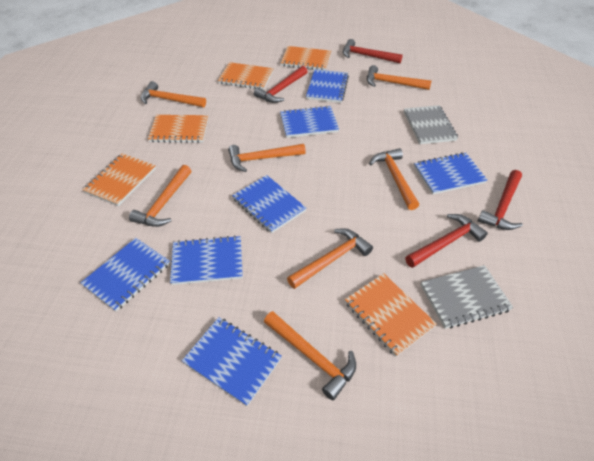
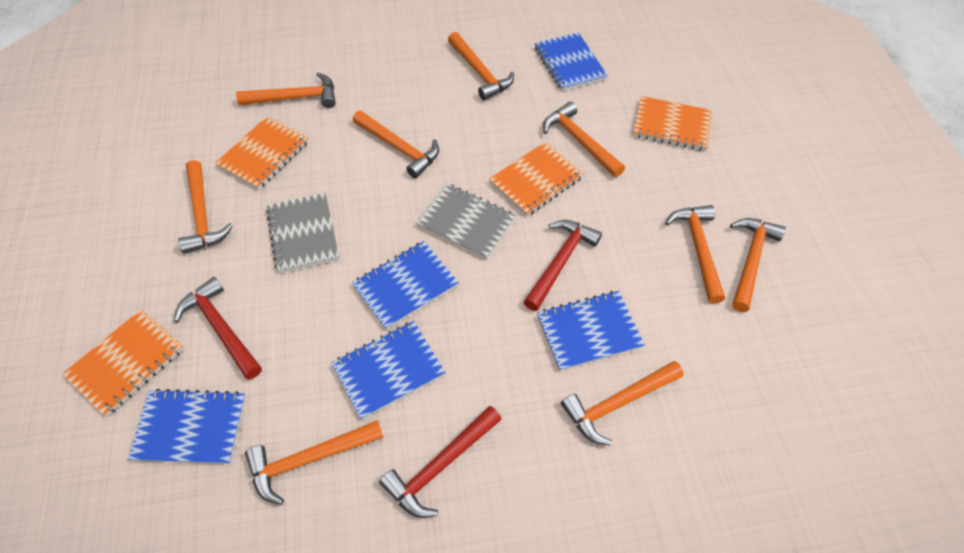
blue notebook: 7 -> 5
orange hammer: 7 -> 9
orange notebook: 5 -> 4
red hammer: 4 -> 3

